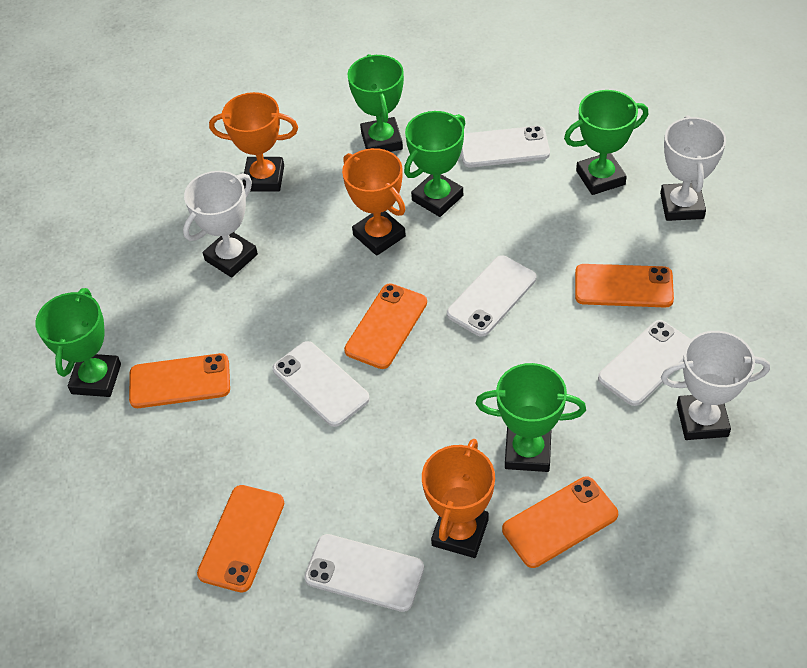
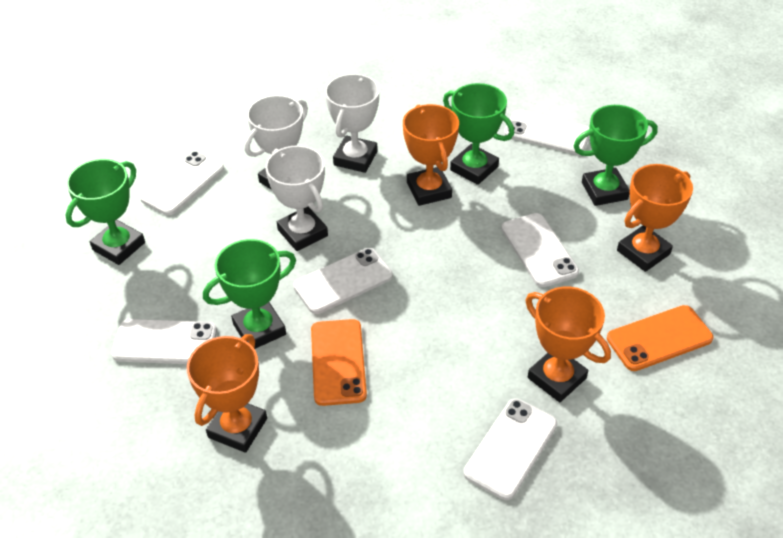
green trophy: 5 -> 4
orange phone: 5 -> 2
orange trophy: 3 -> 4
white phone: 5 -> 6

